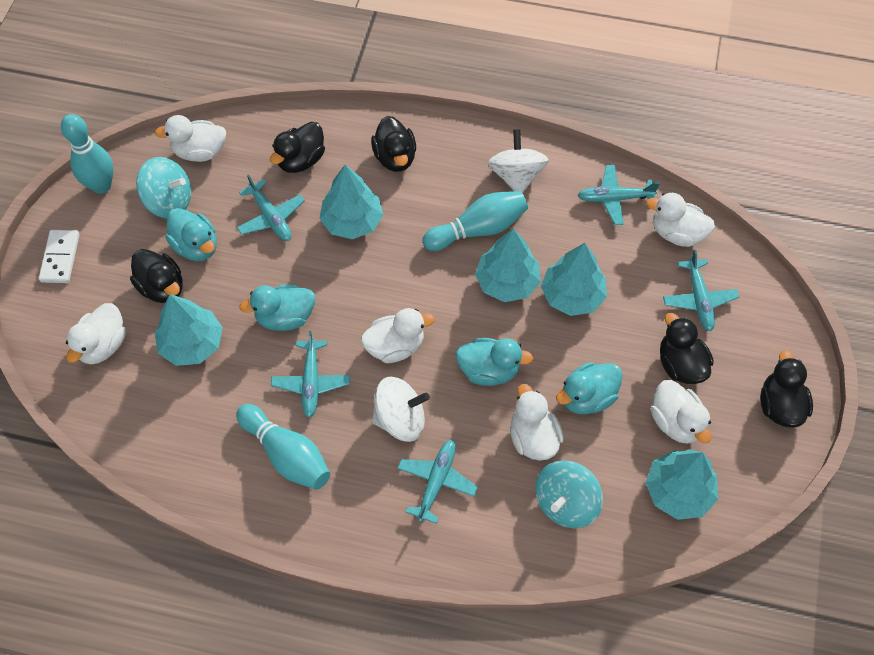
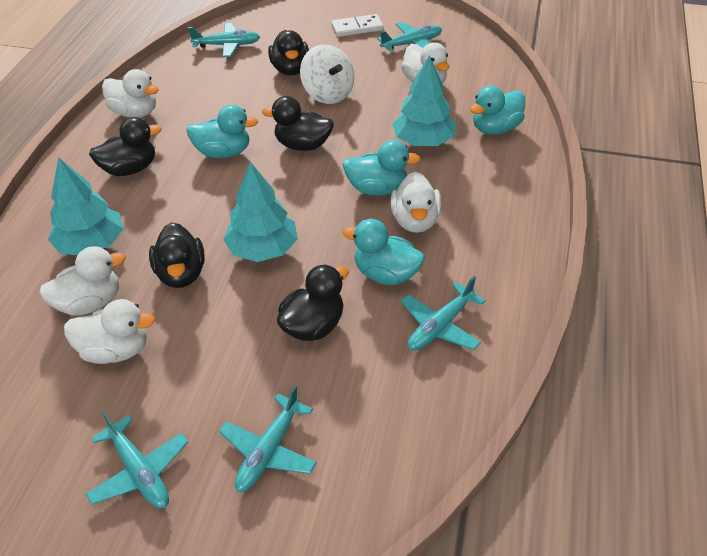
turquoise bowling pin: 3 -> 0
turquoise spinning top: 2 -> 0
turquoise tree: 5 -> 3
white duck: 6 -> 5
white spinning top: 2 -> 1

